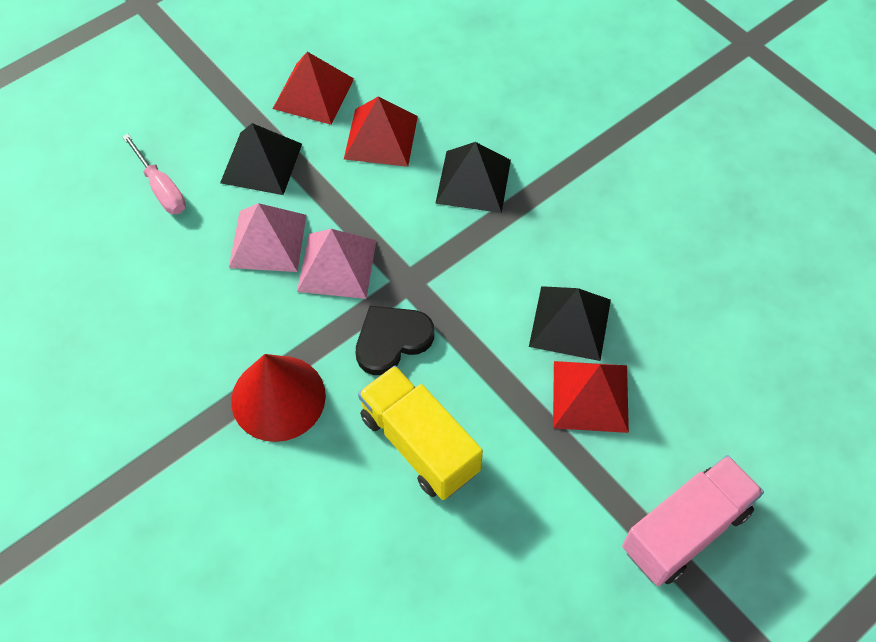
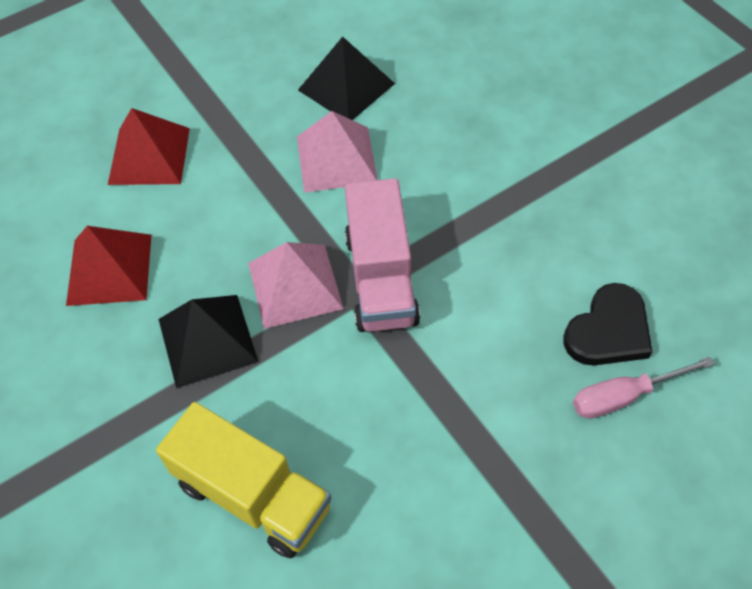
black pyramid: 3 -> 2
red cone: 1 -> 0
red pyramid: 3 -> 2

